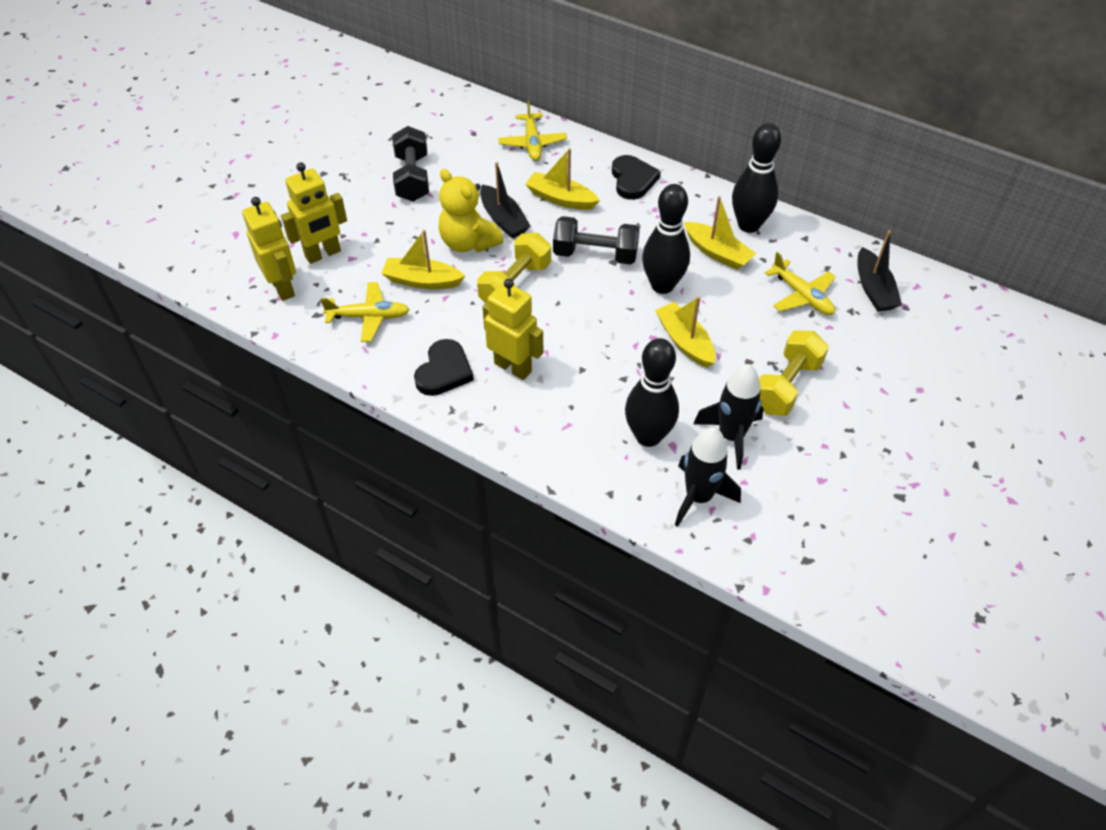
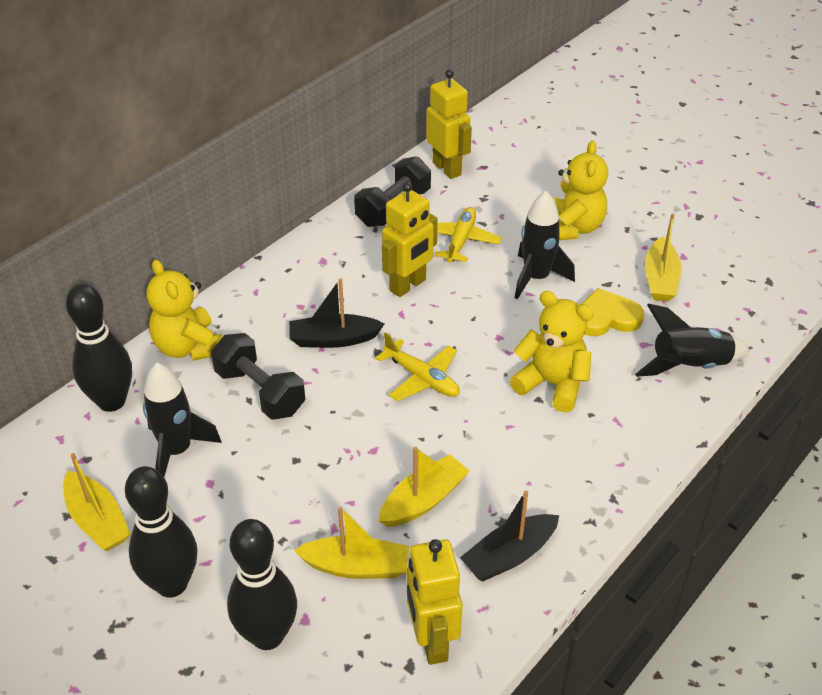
black heart: 2 -> 0
black rocket: 2 -> 3
yellow dumbbell: 2 -> 0
yellow heart: 0 -> 1
yellow plane: 3 -> 2
yellow teddy bear: 1 -> 3

